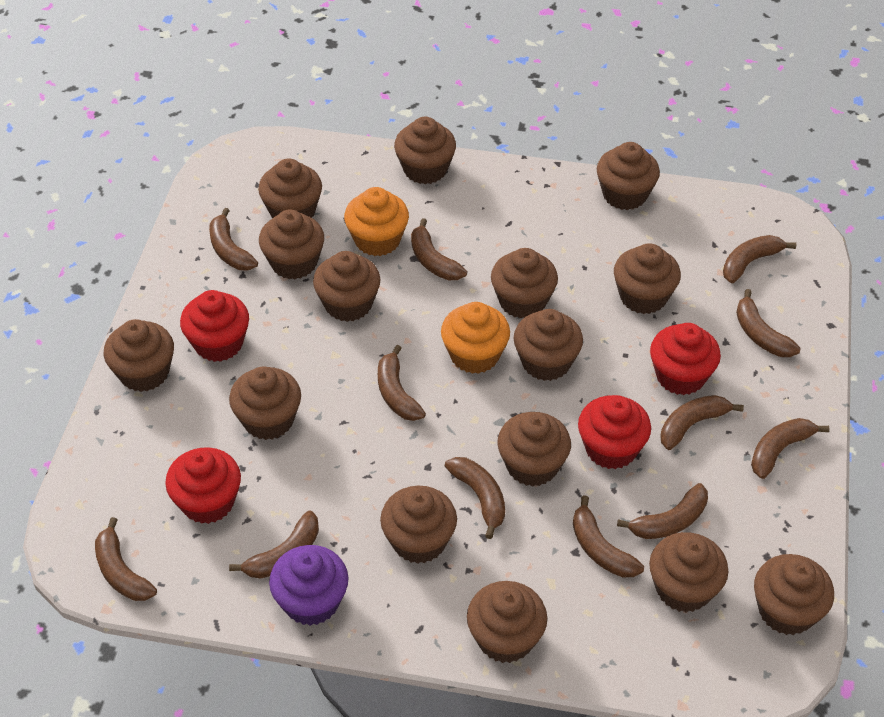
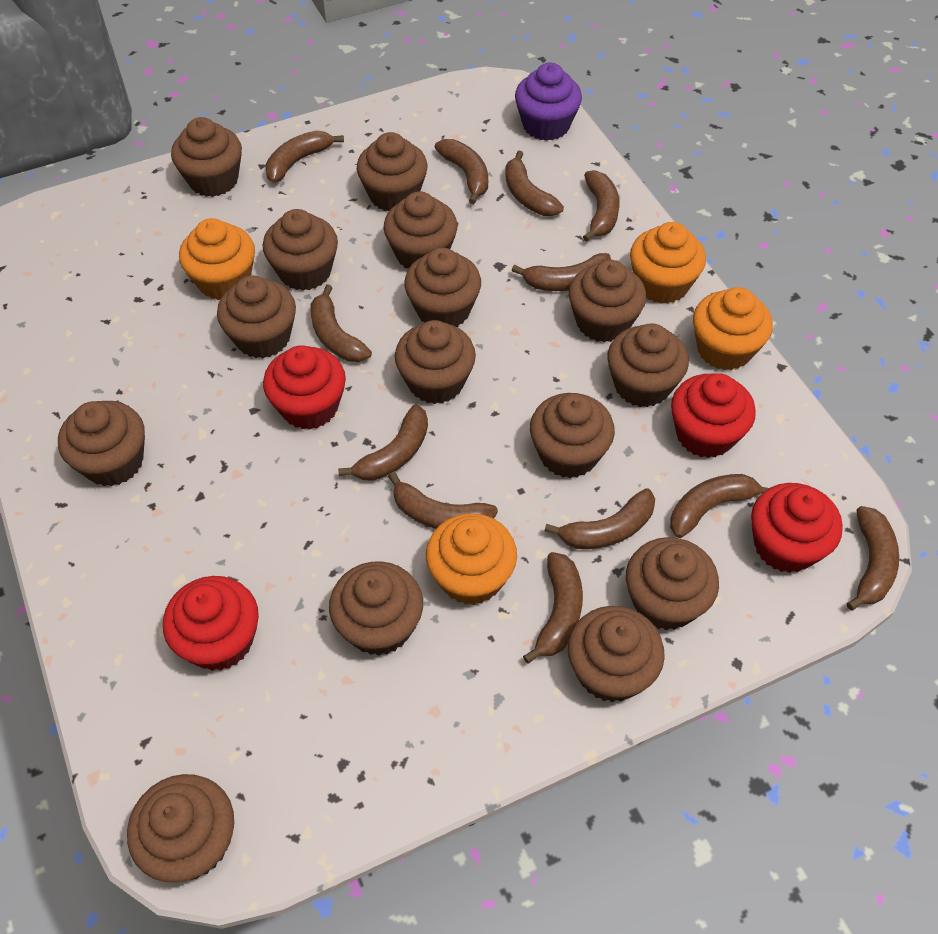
orange cupcake: 2 -> 4

